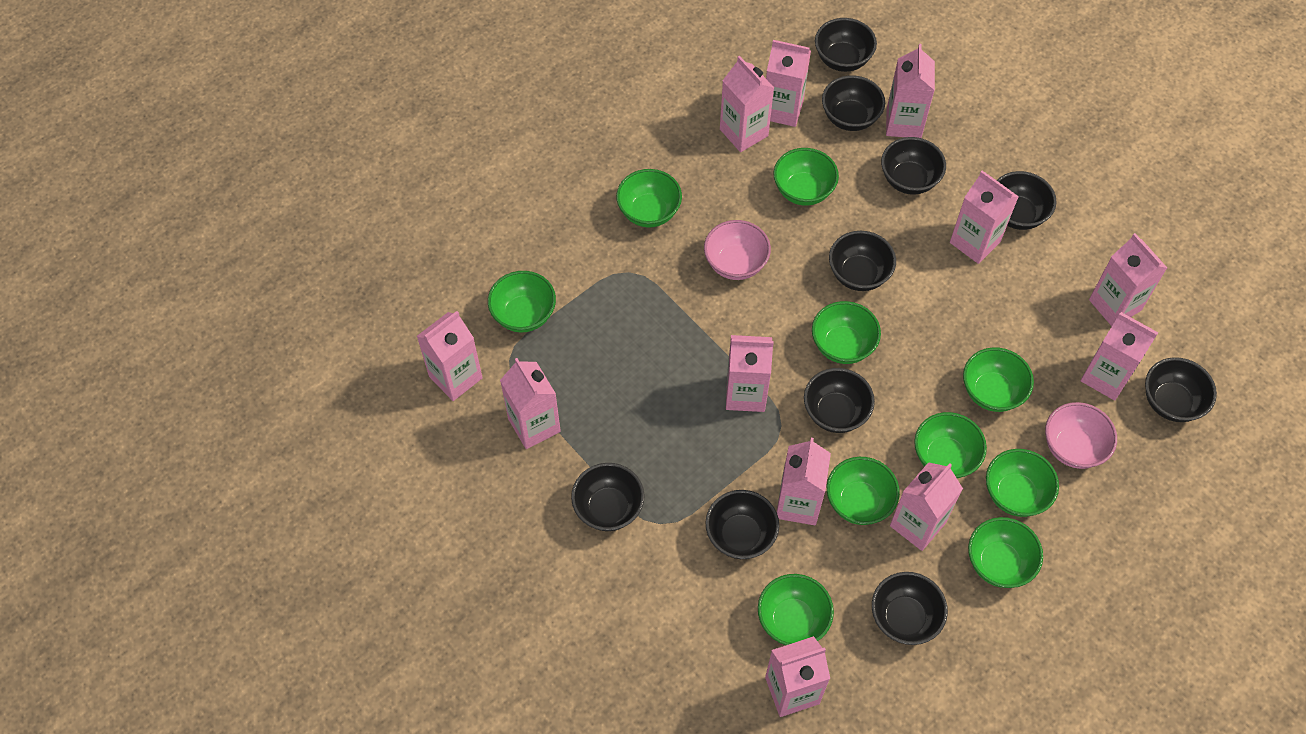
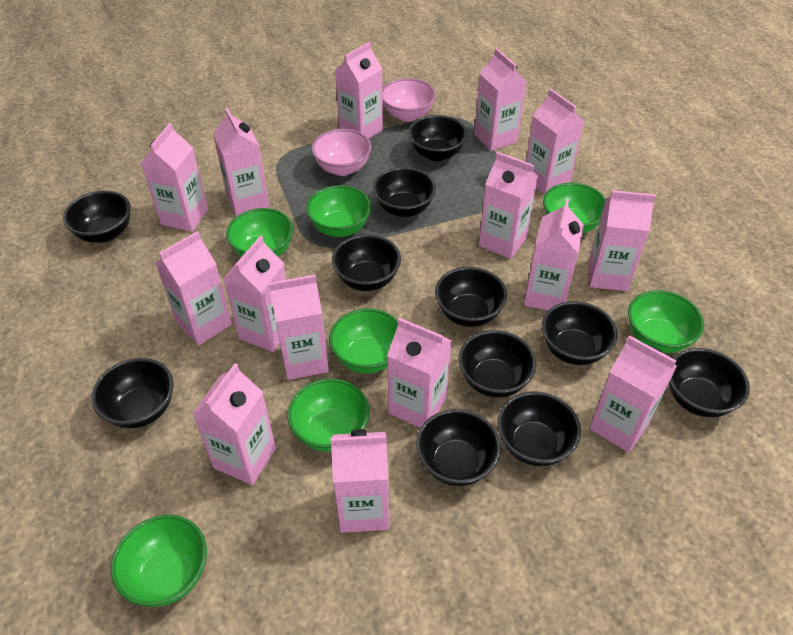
black bowl: 10 -> 11
green bowl: 10 -> 7
pink carton: 12 -> 15

